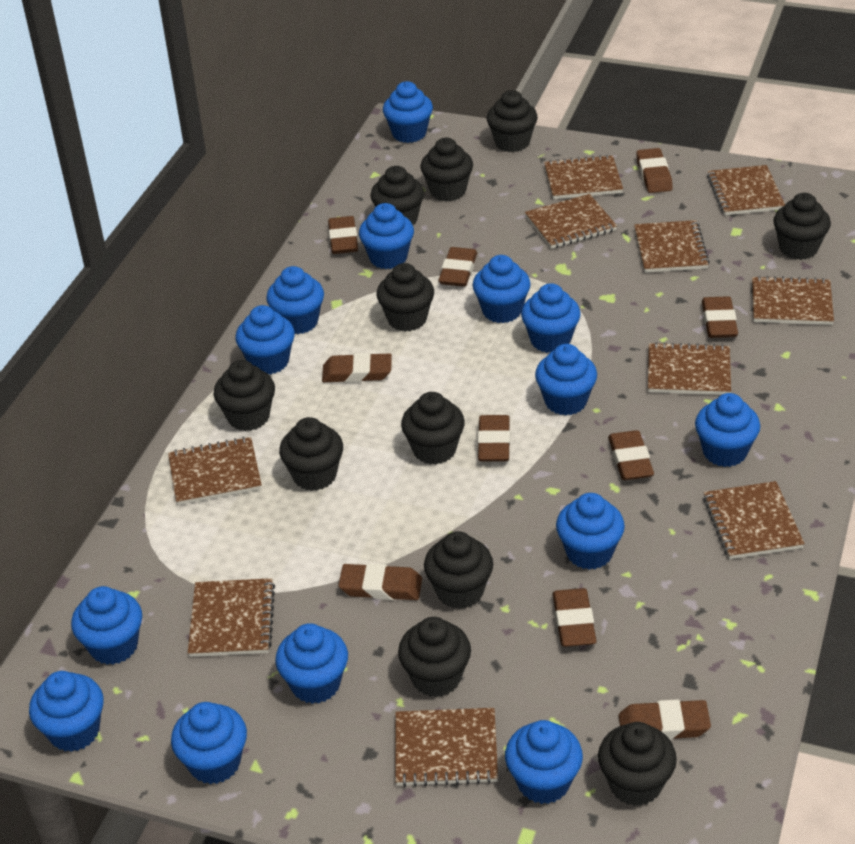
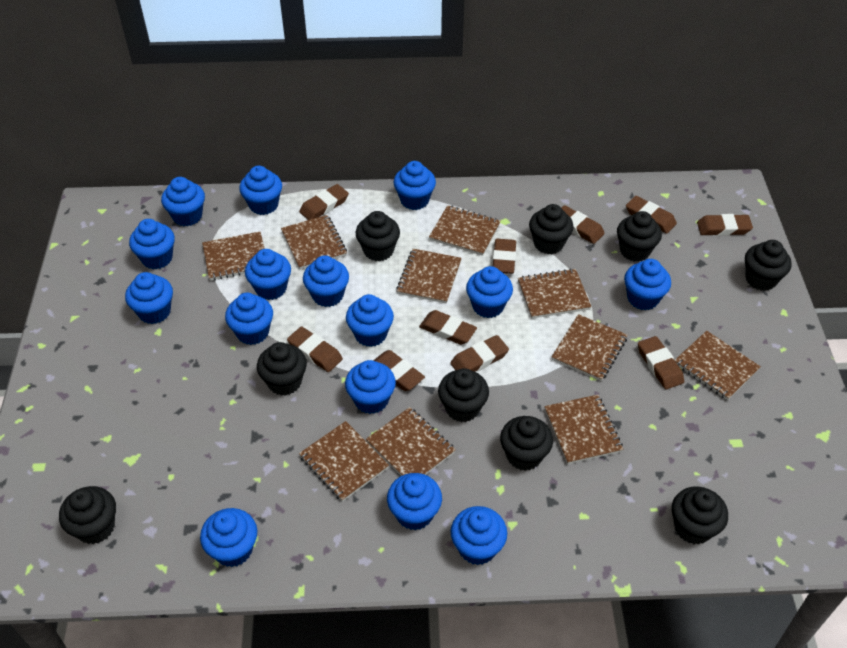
black cupcake: 11 -> 9
blue cupcake: 14 -> 15

